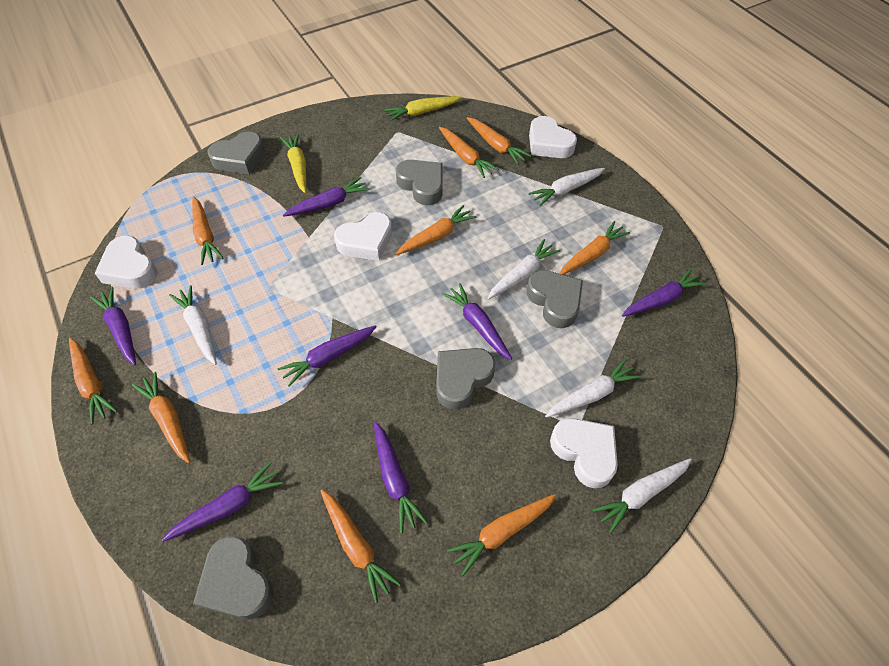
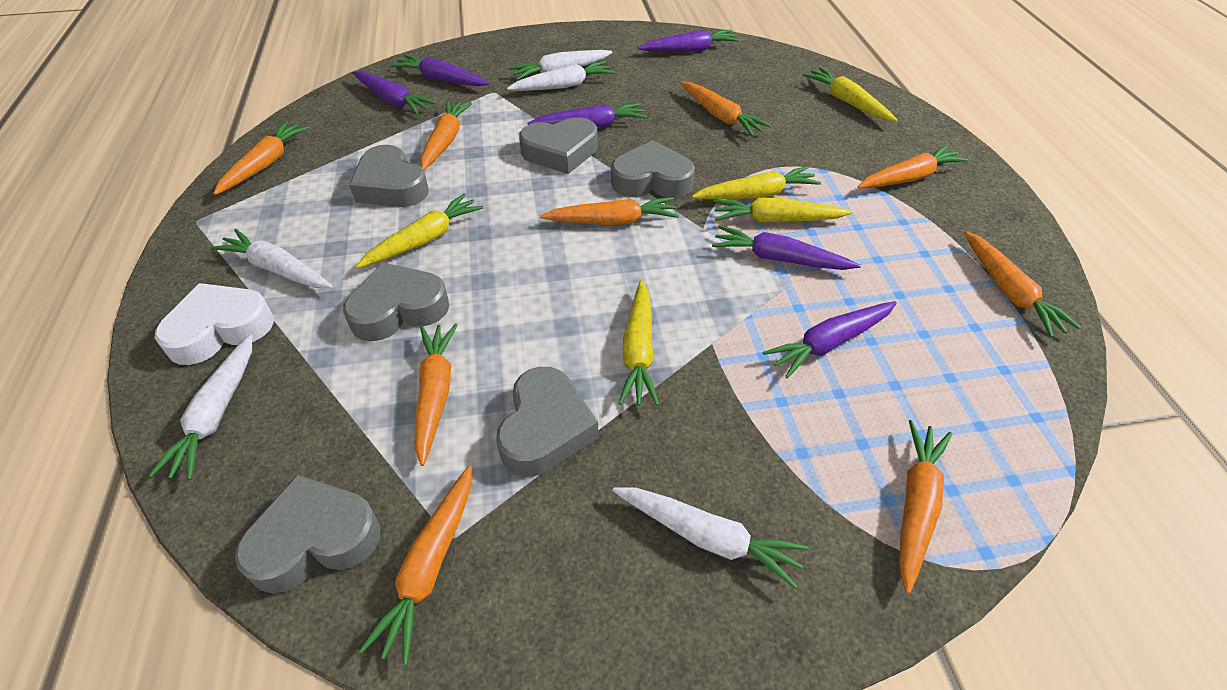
grey heart: 5 -> 6
purple carrot: 7 -> 6
white heart: 4 -> 1
yellow carrot: 2 -> 5

